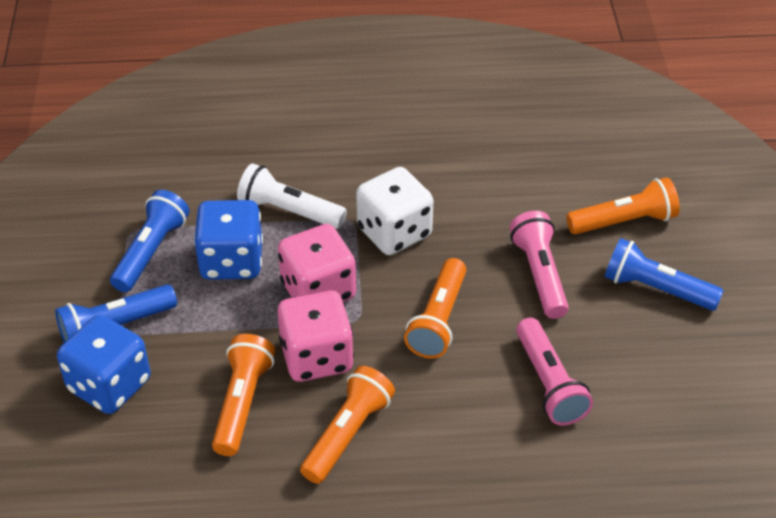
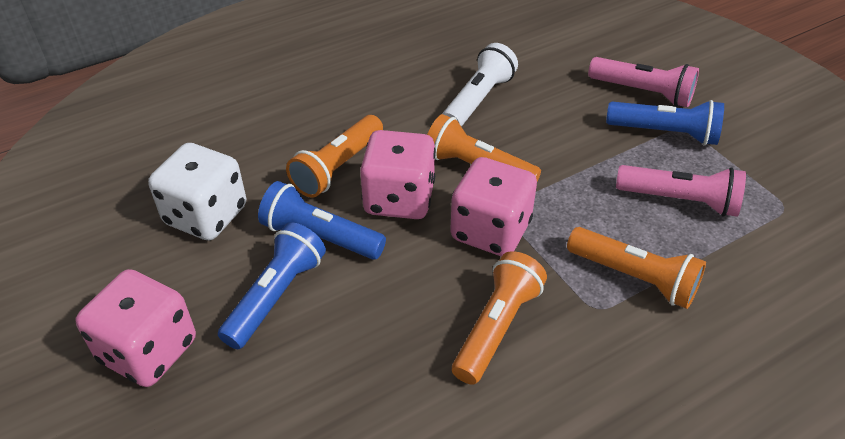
blue dice: 2 -> 0
pink dice: 2 -> 3

